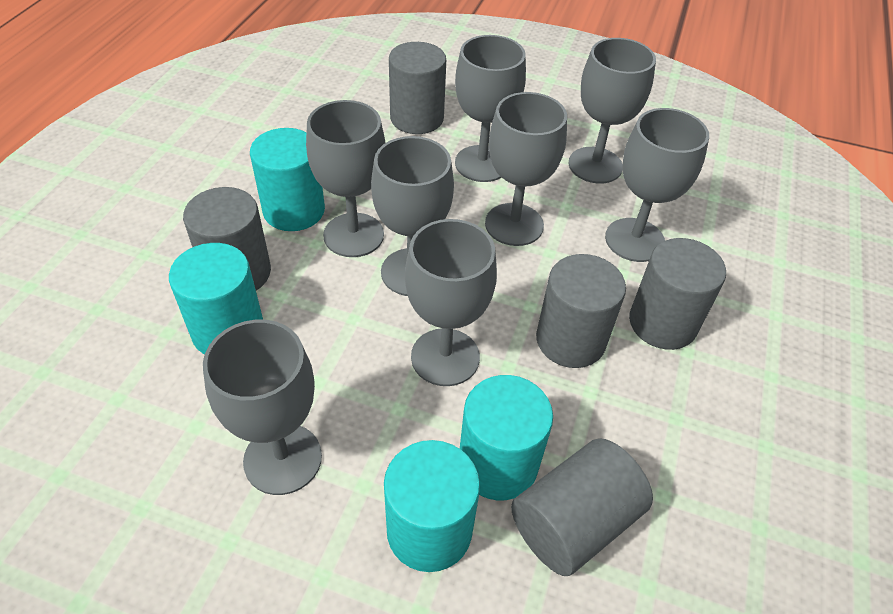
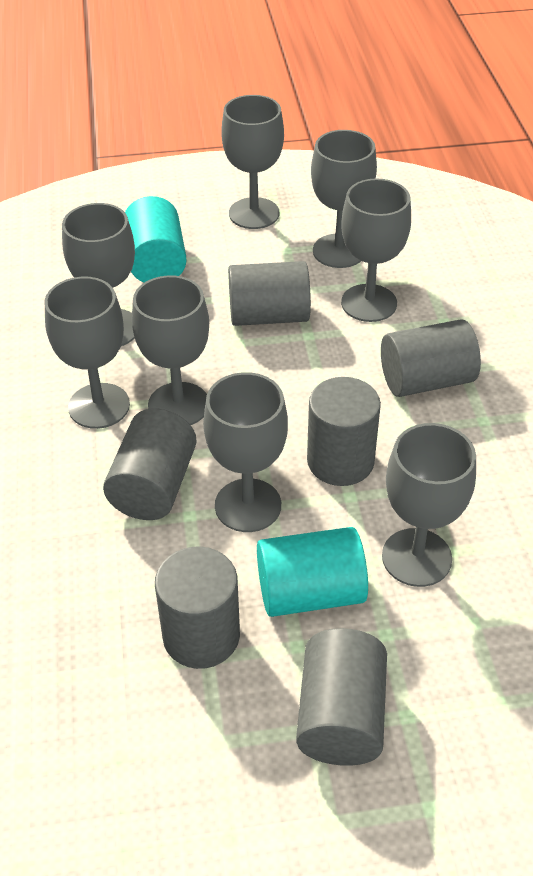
grey cylinder: 5 -> 6
turquoise cylinder: 4 -> 2

